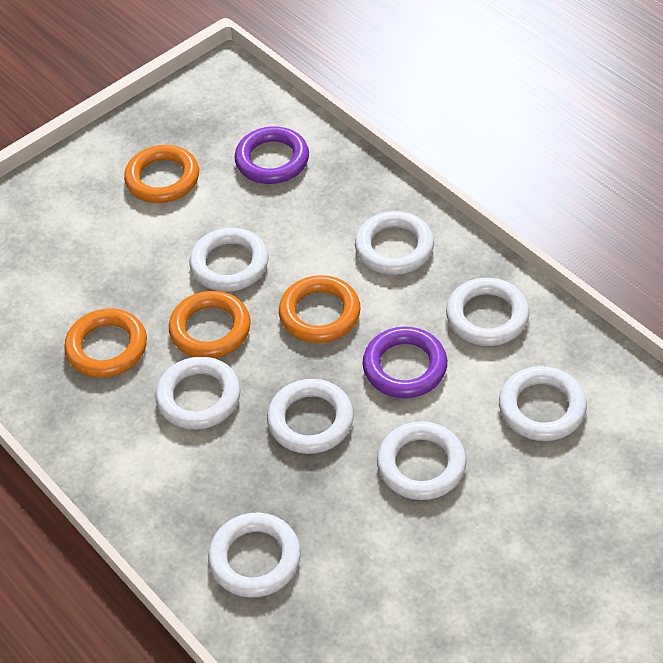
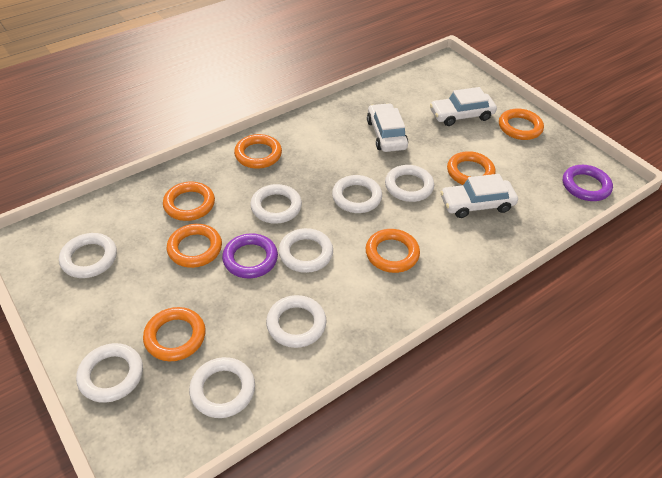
orange ring: 4 -> 7
white car: 0 -> 3

